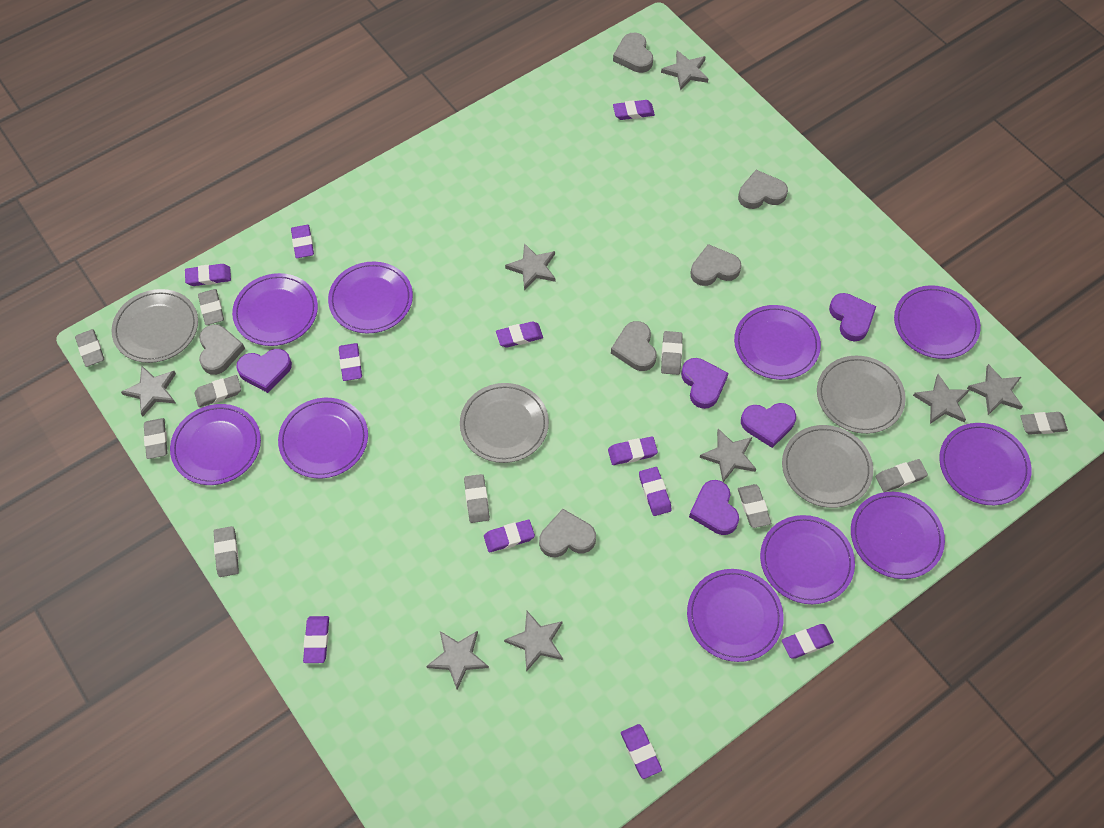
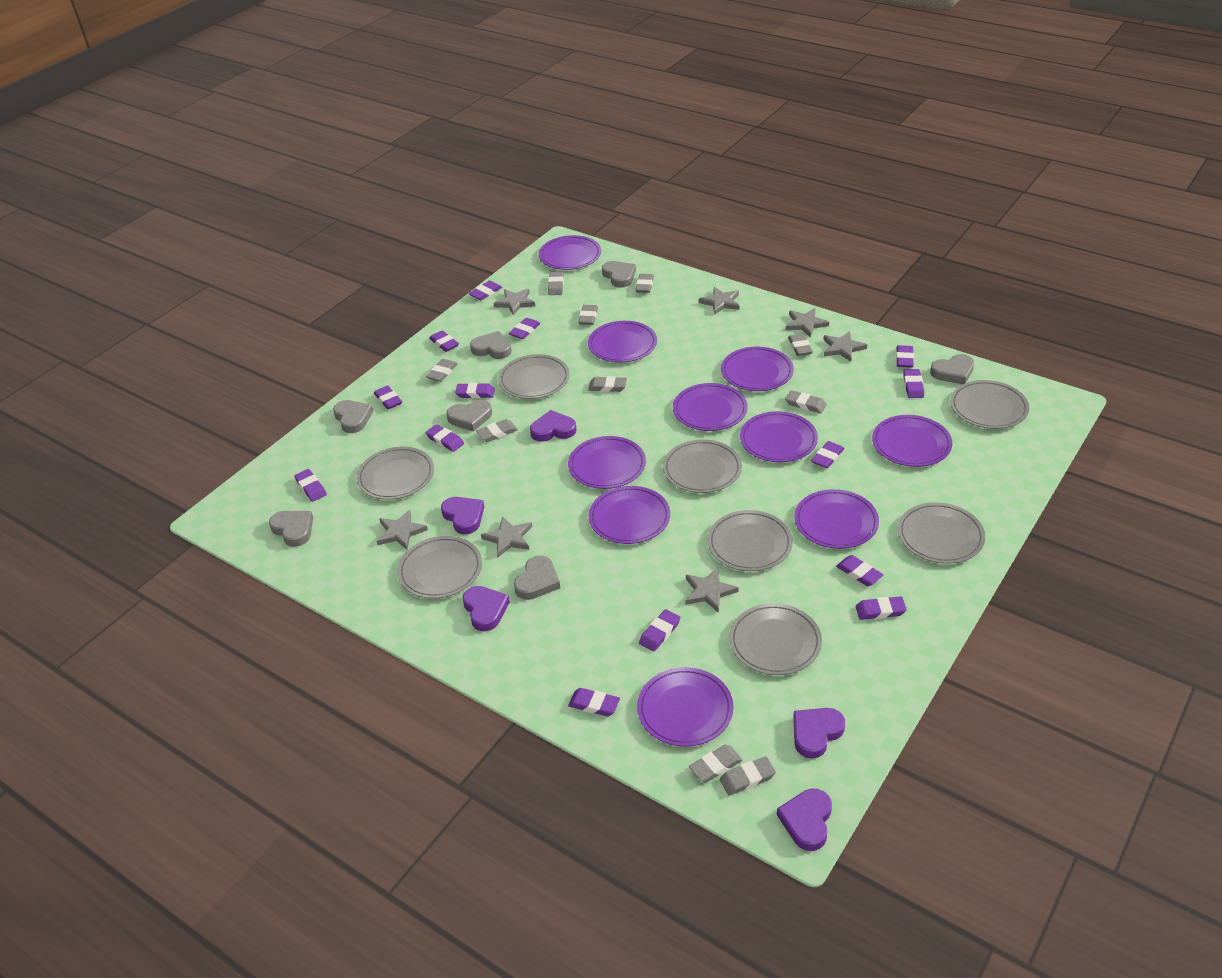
grey heart: 6 -> 7
grey plate: 4 -> 8
grey star: 8 -> 7
purple eraser: 11 -> 14

